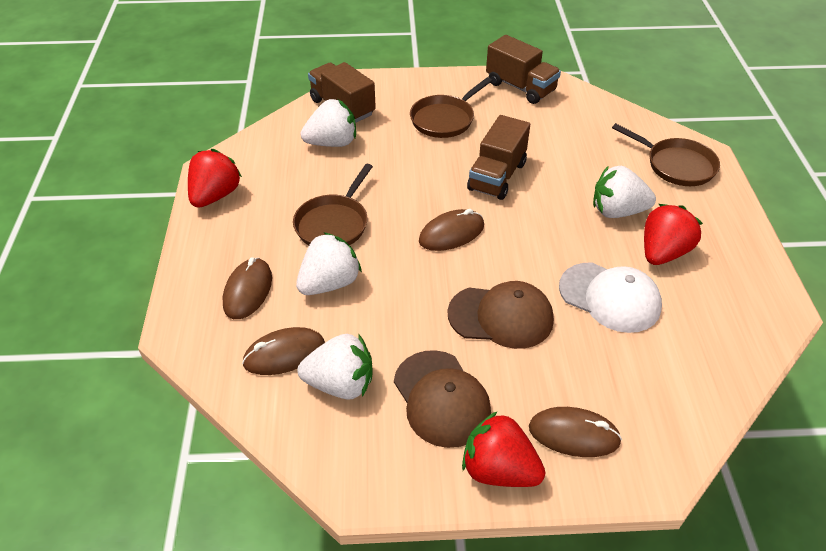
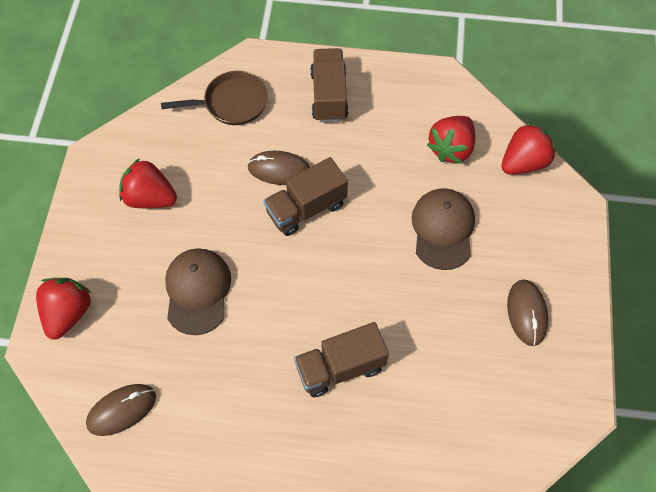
brown mouse: 4 -> 3
brown pan: 3 -> 1
red strawberry: 3 -> 4
white cap: 1 -> 0
white strawberry: 4 -> 0

